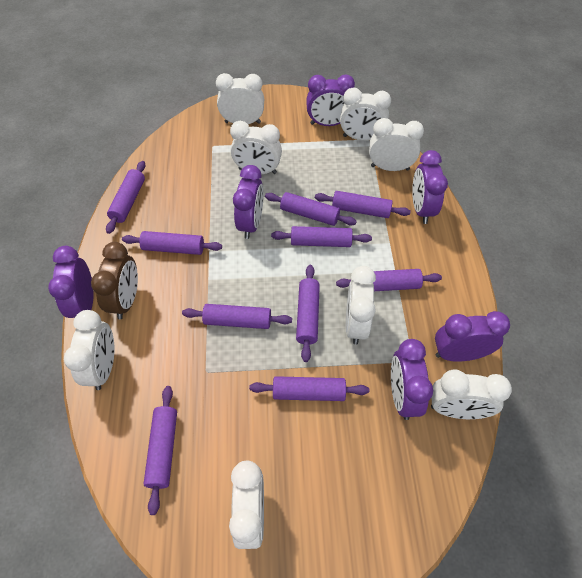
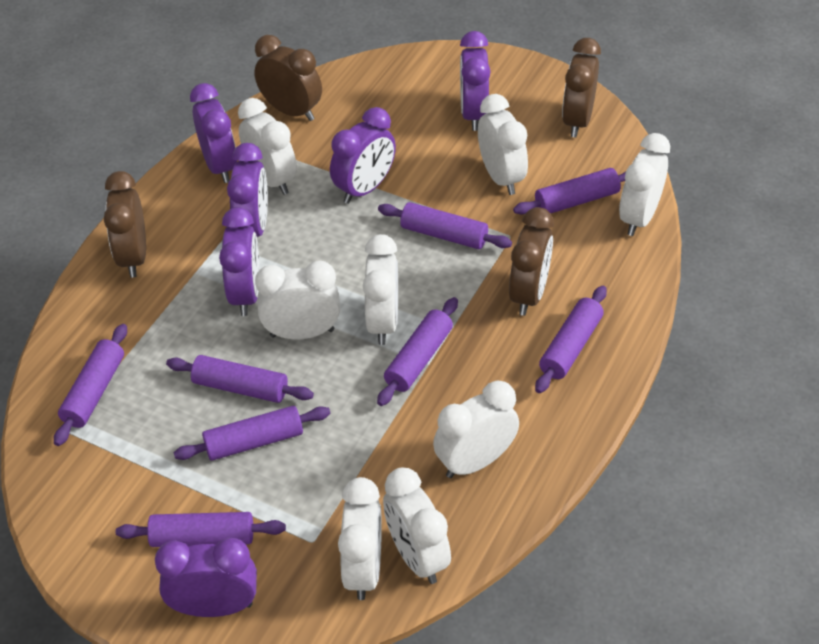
brown clock: 1 -> 4
purple rolling pin: 10 -> 8

